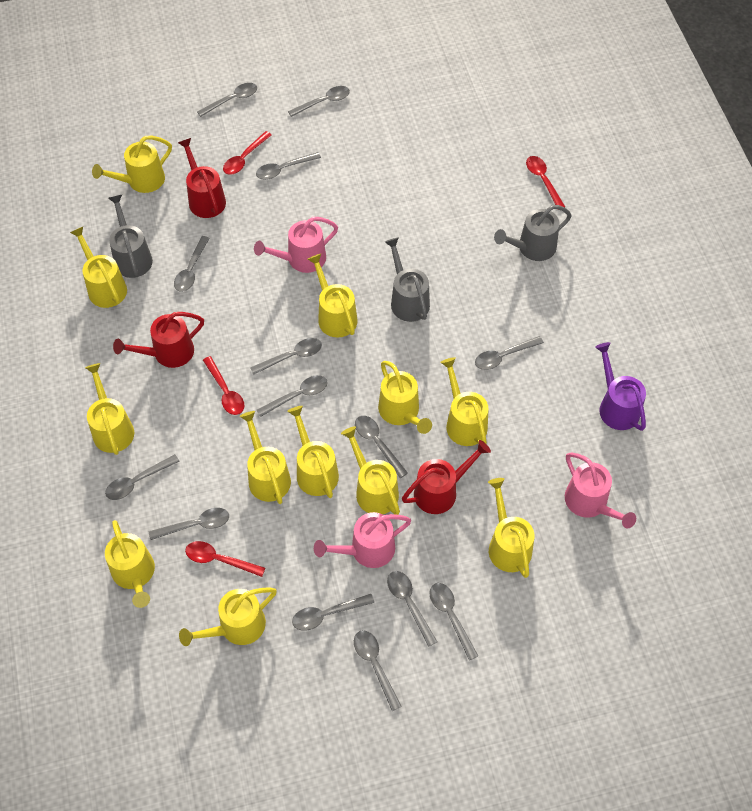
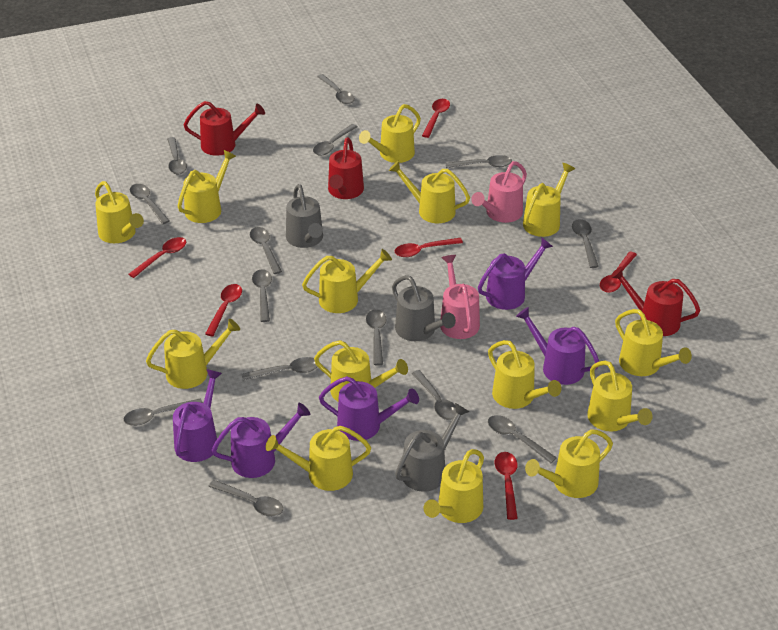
pink watering can: 3 -> 2
purple watering can: 1 -> 5
red spoon: 4 -> 6
yellow watering can: 12 -> 14

